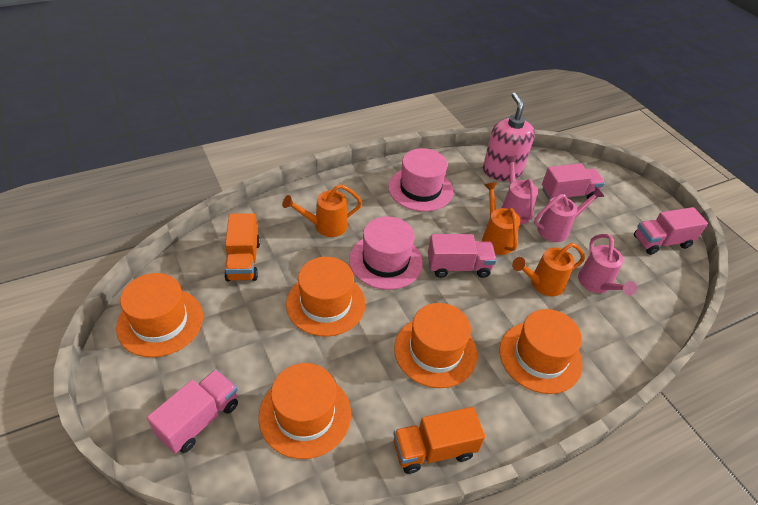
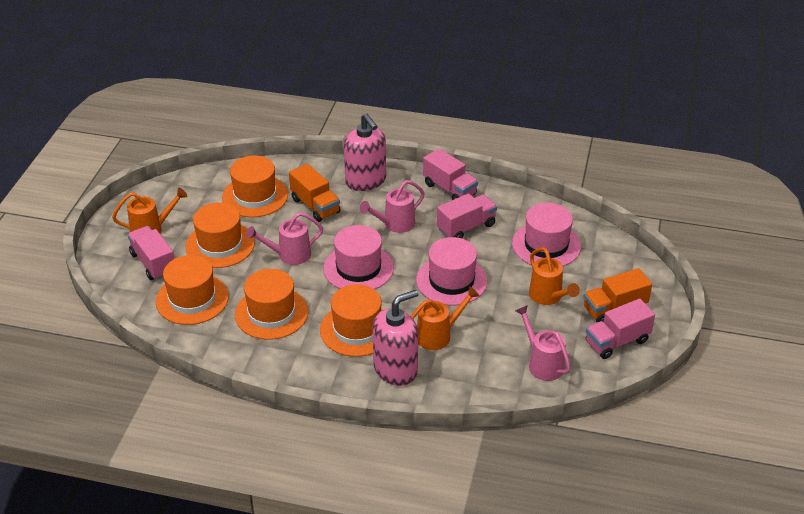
pink hat: 2 -> 3
pink soap dispenser: 1 -> 2

